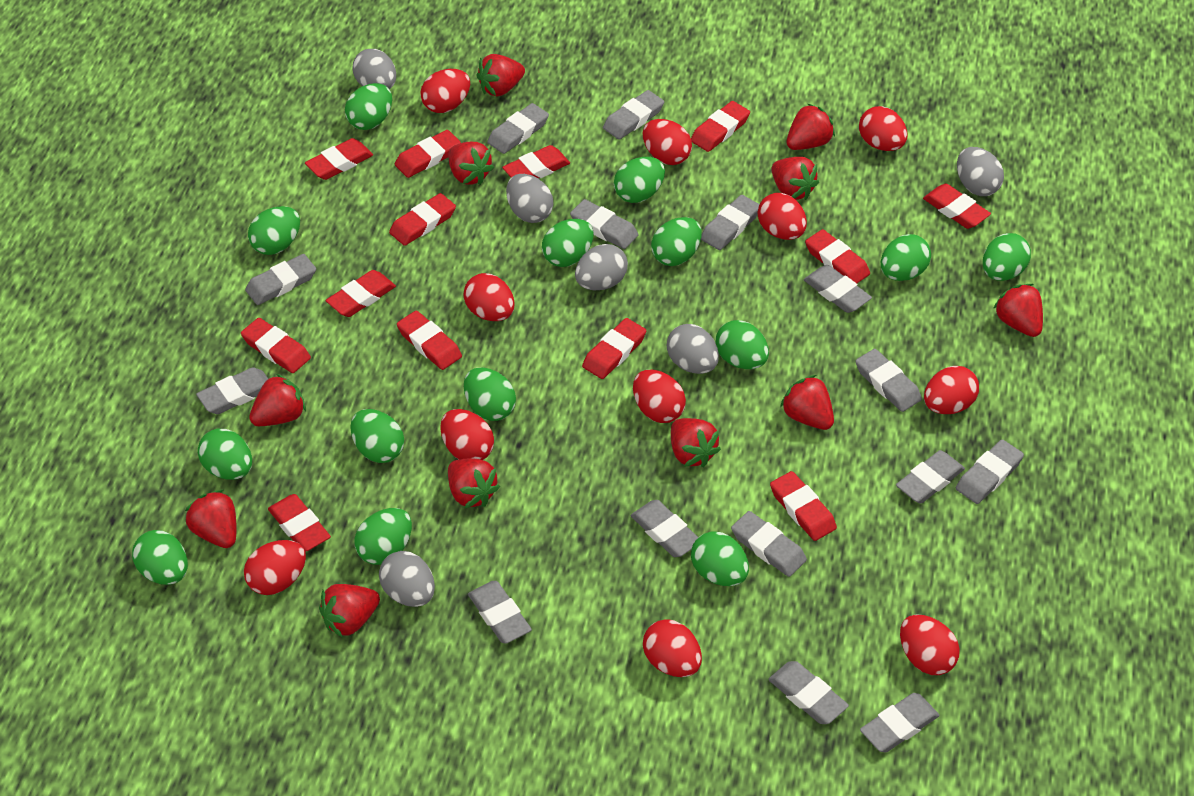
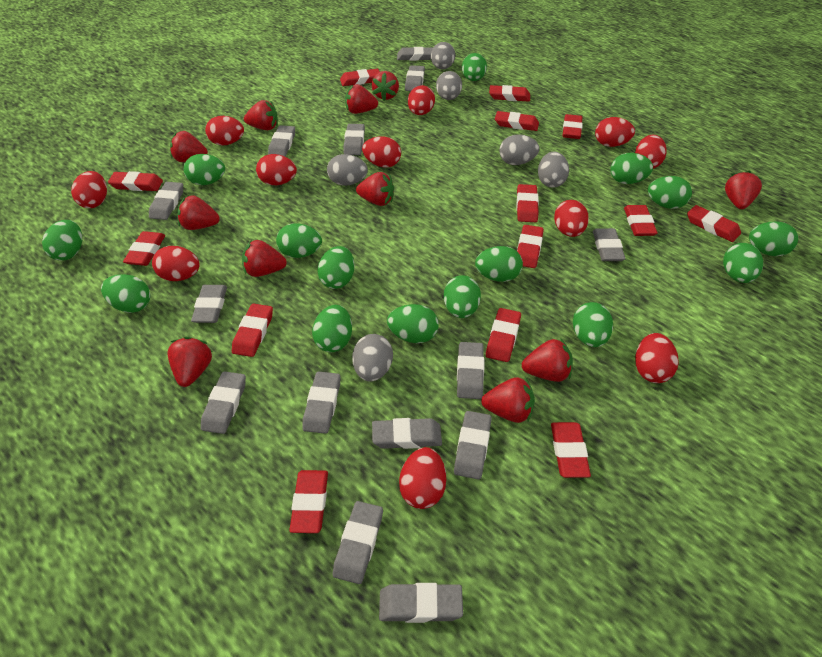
green egg: 14 -> 15
grey eraser: 15 -> 14
red eraser: 13 -> 14

